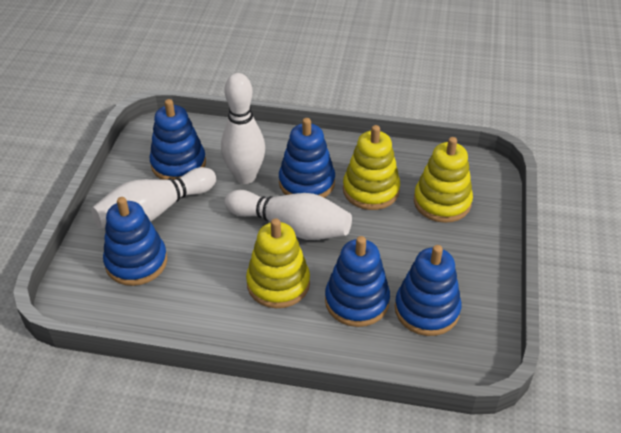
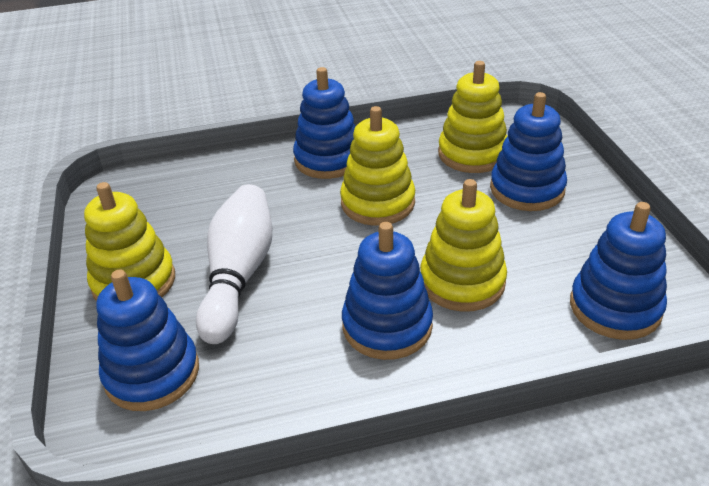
white bowling pin: 3 -> 1
yellow stacking toy: 3 -> 4

